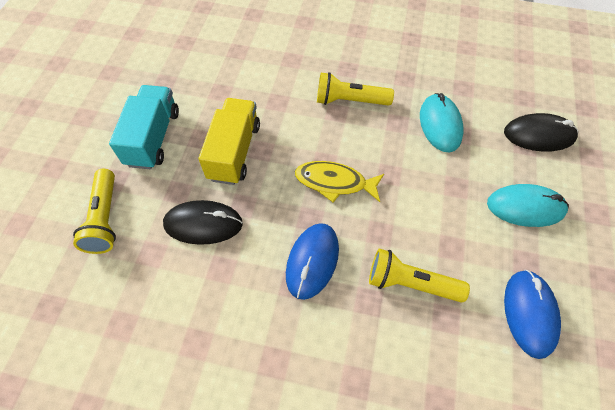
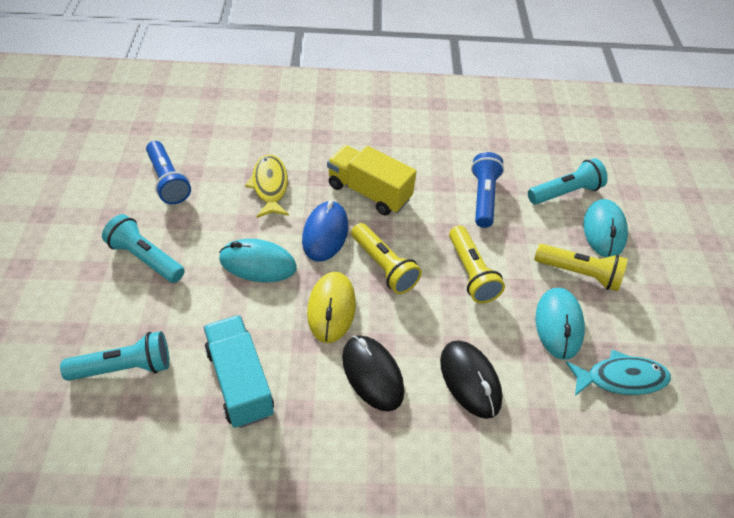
blue flashlight: 0 -> 2
blue mouse: 2 -> 1
turquoise fish: 0 -> 1
turquoise flashlight: 0 -> 3
turquoise mouse: 2 -> 3
yellow mouse: 0 -> 1

